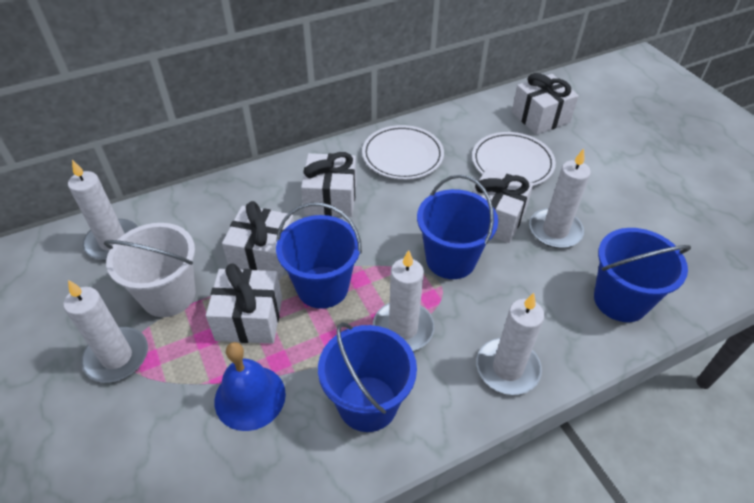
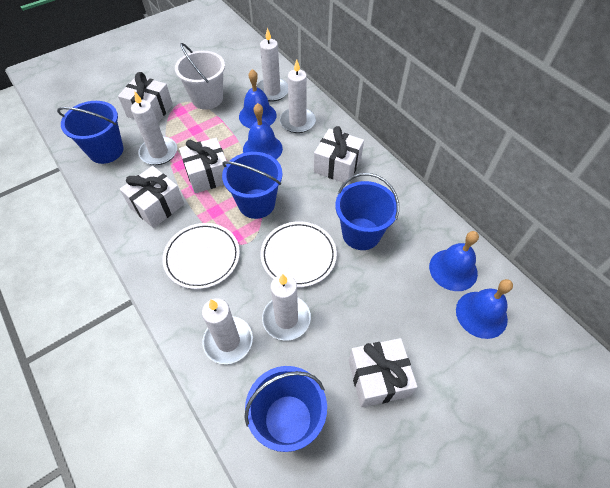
blue bell: 1 -> 4

